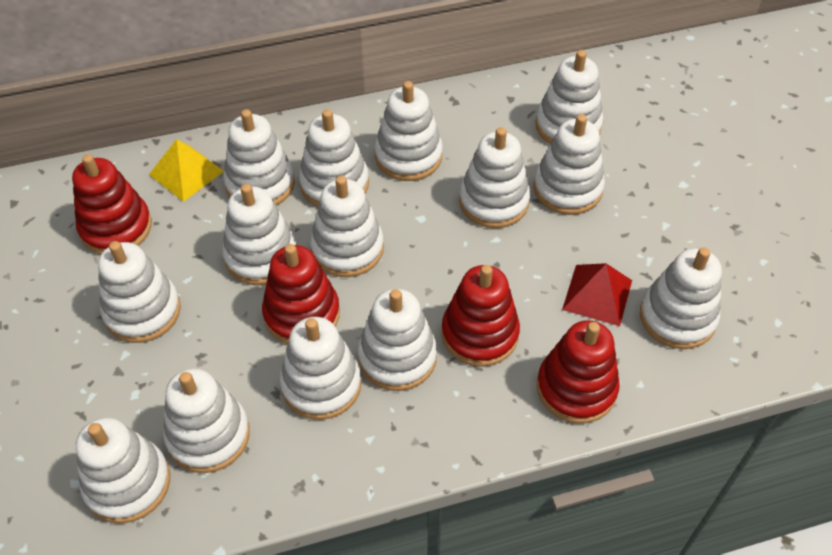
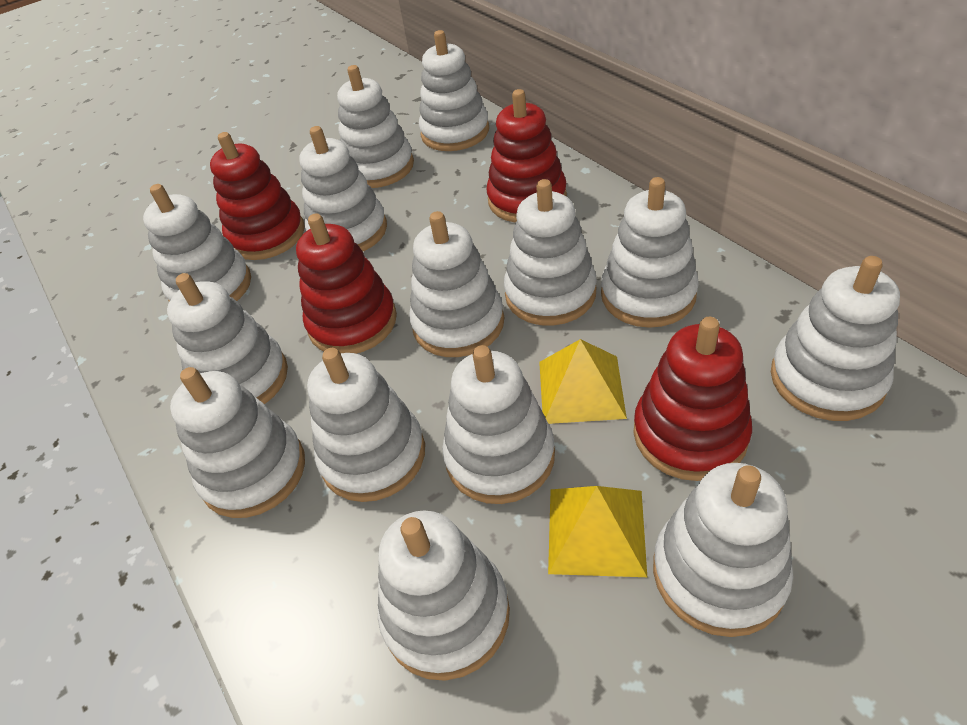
red pyramid: 1 -> 0
yellow pyramid: 1 -> 2

